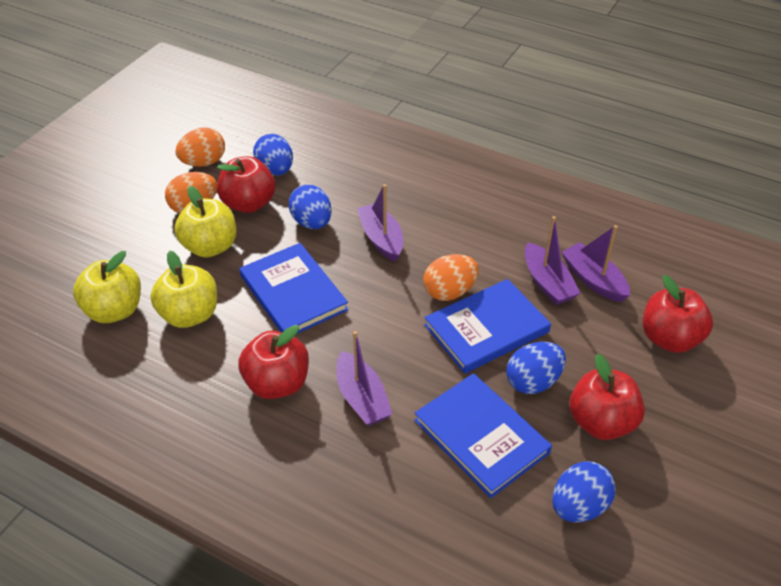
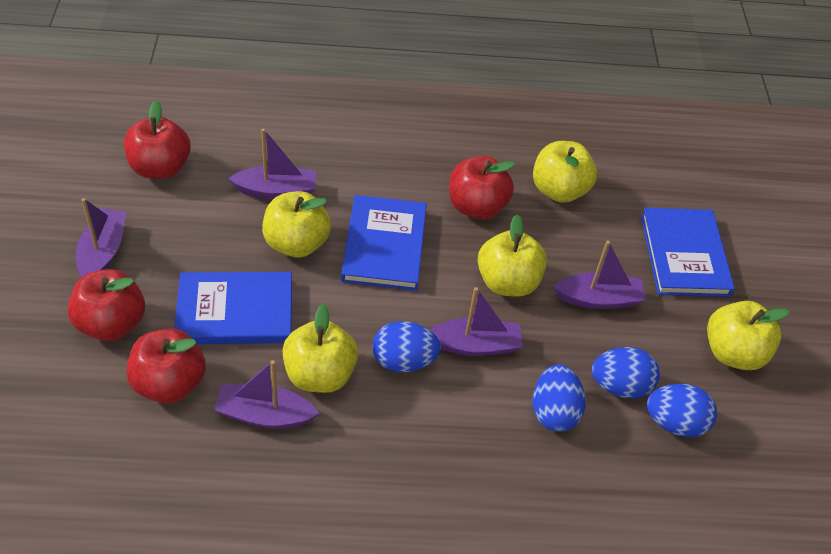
orange egg: 3 -> 0
purple boat: 4 -> 5
yellow apple: 3 -> 5

